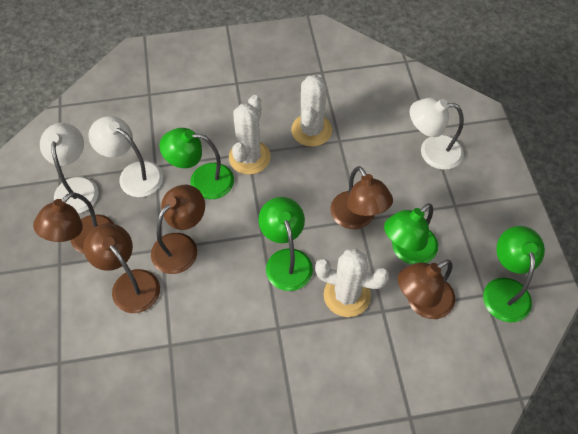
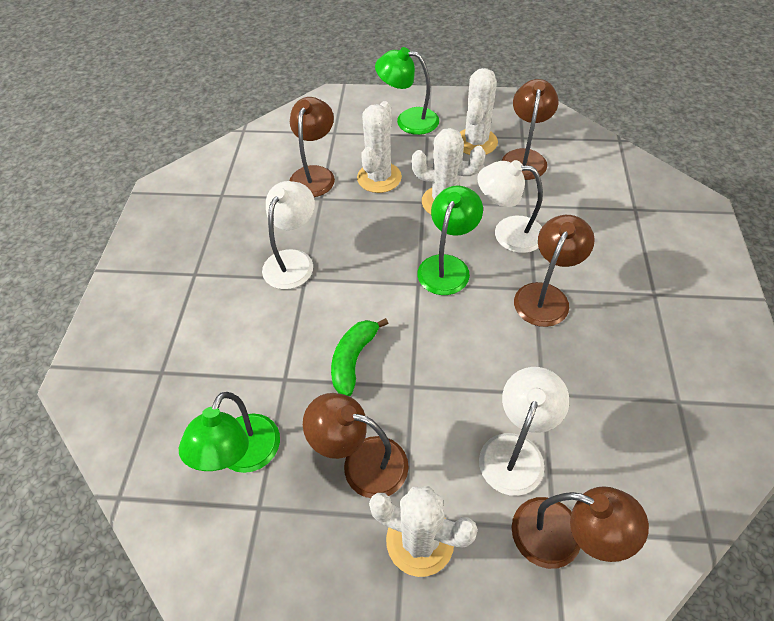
green banana: 0 -> 1
green lamp: 4 -> 3
white cactus: 3 -> 4

